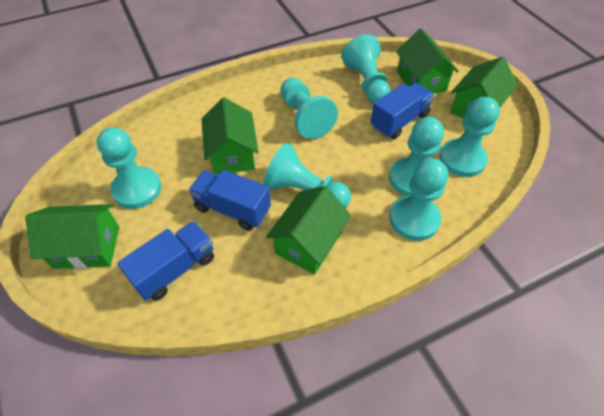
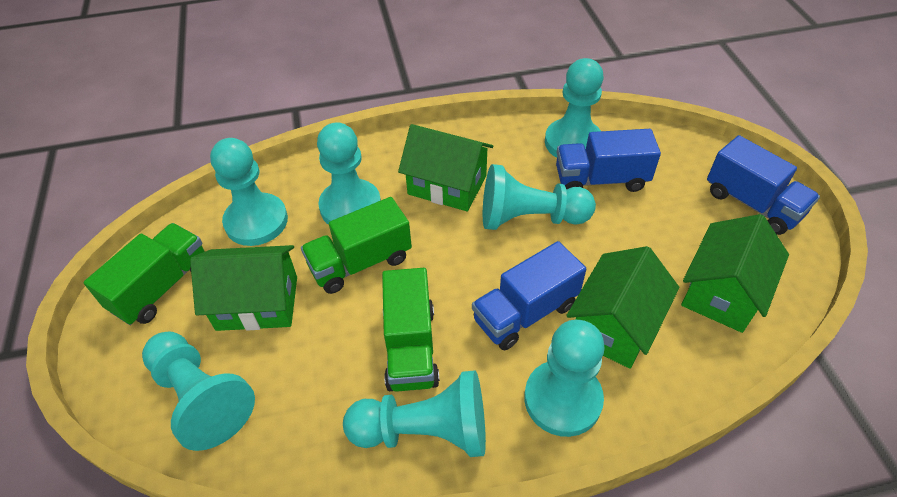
green house: 5 -> 4
green truck: 0 -> 3

